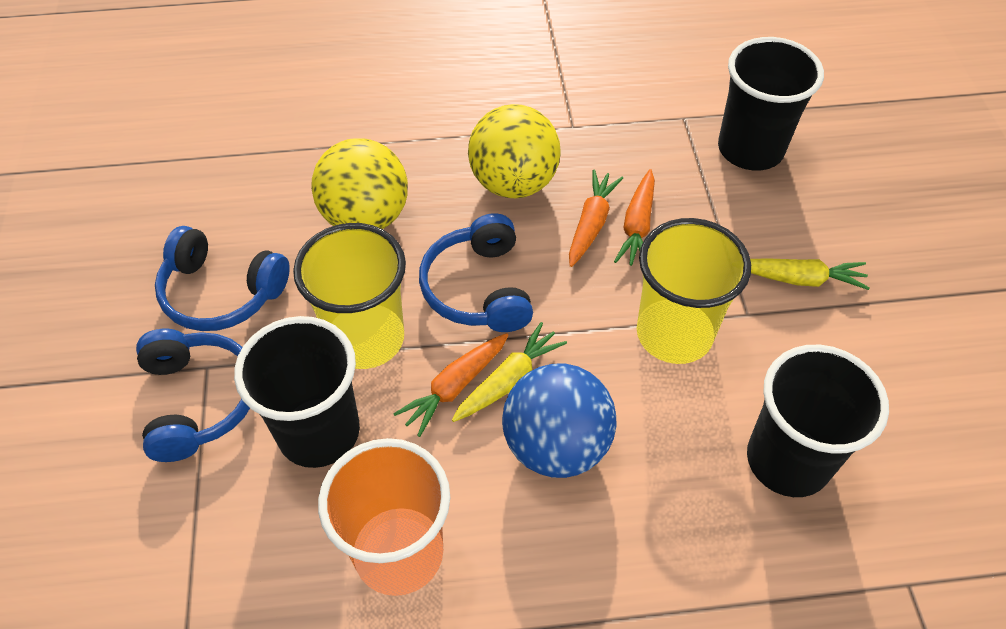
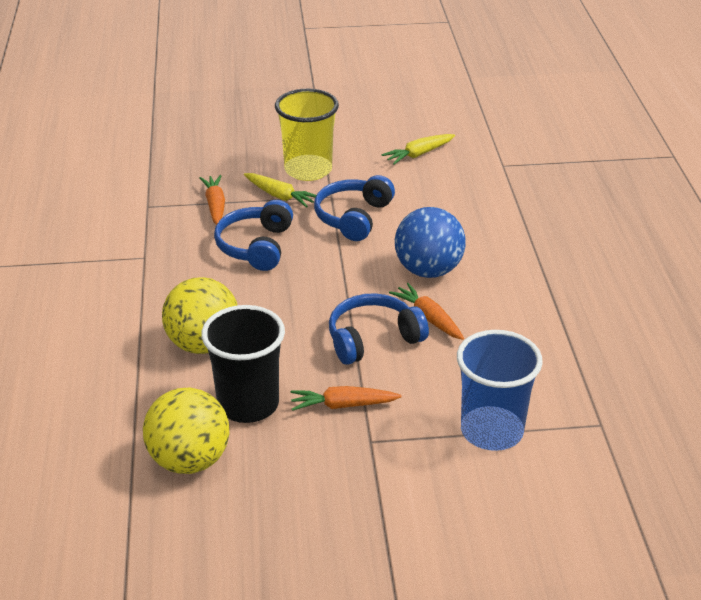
black cup: 3 -> 1
blue cup: 0 -> 1
orange cup: 1 -> 0
yellow cup: 2 -> 1

